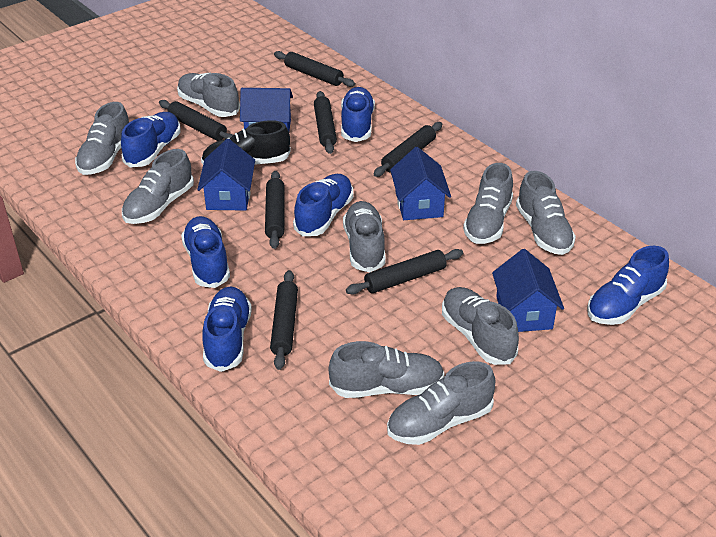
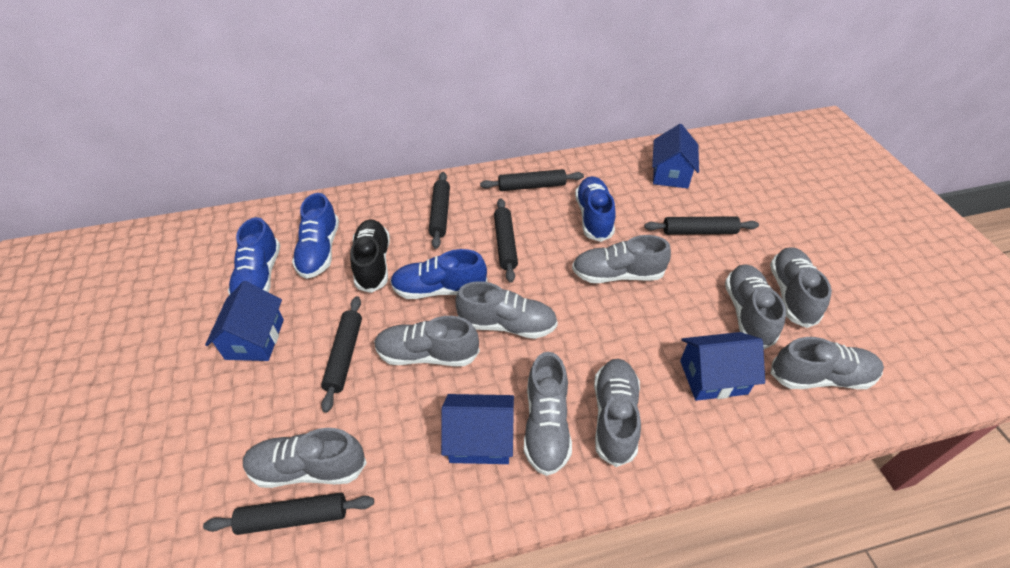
black rolling pin: 7 -> 6
blue shoe: 6 -> 4

